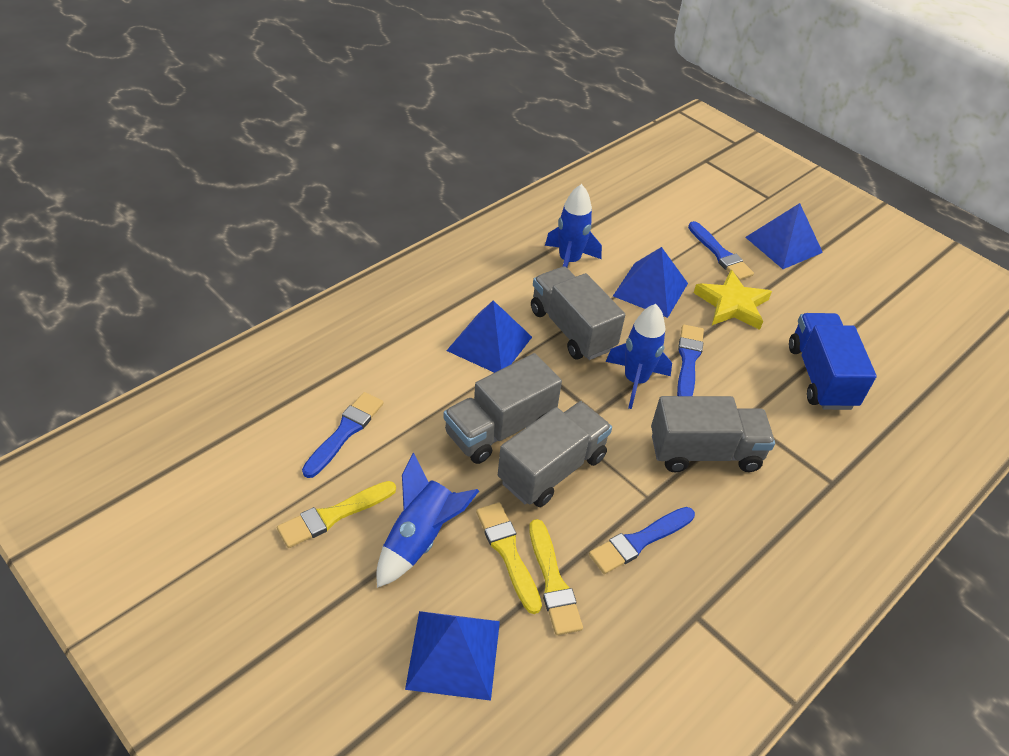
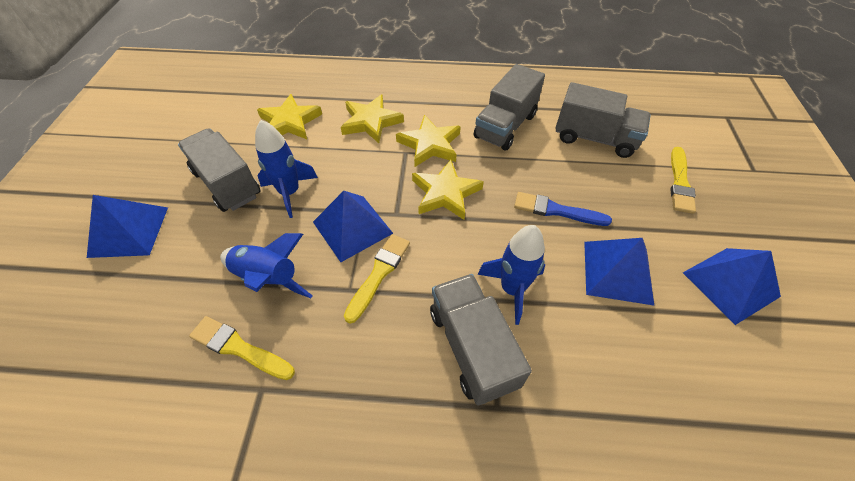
blue brush: 4 -> 1
blue truck: 1 -> 0
yellow star: 1 -> 4

